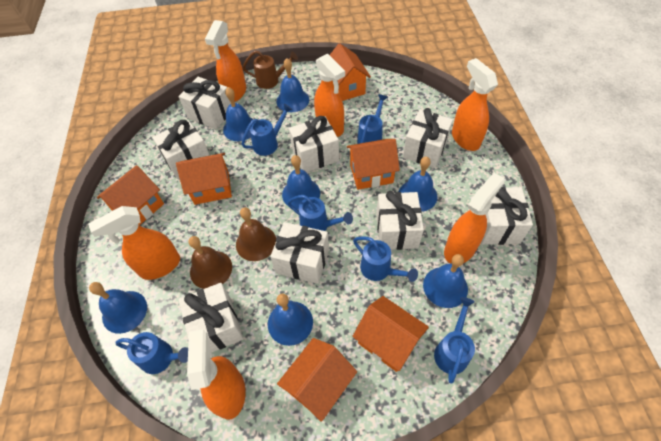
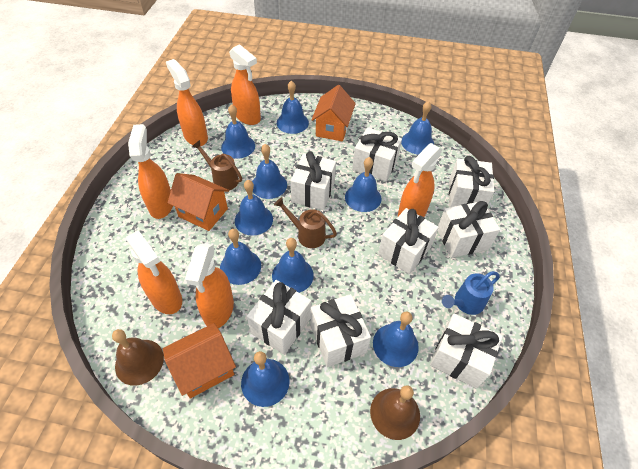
blue bell: 7 -> 10
blue watering can: 6 -> 1
brown watering can: 1 -> 2
orange house: 6 -> 3

